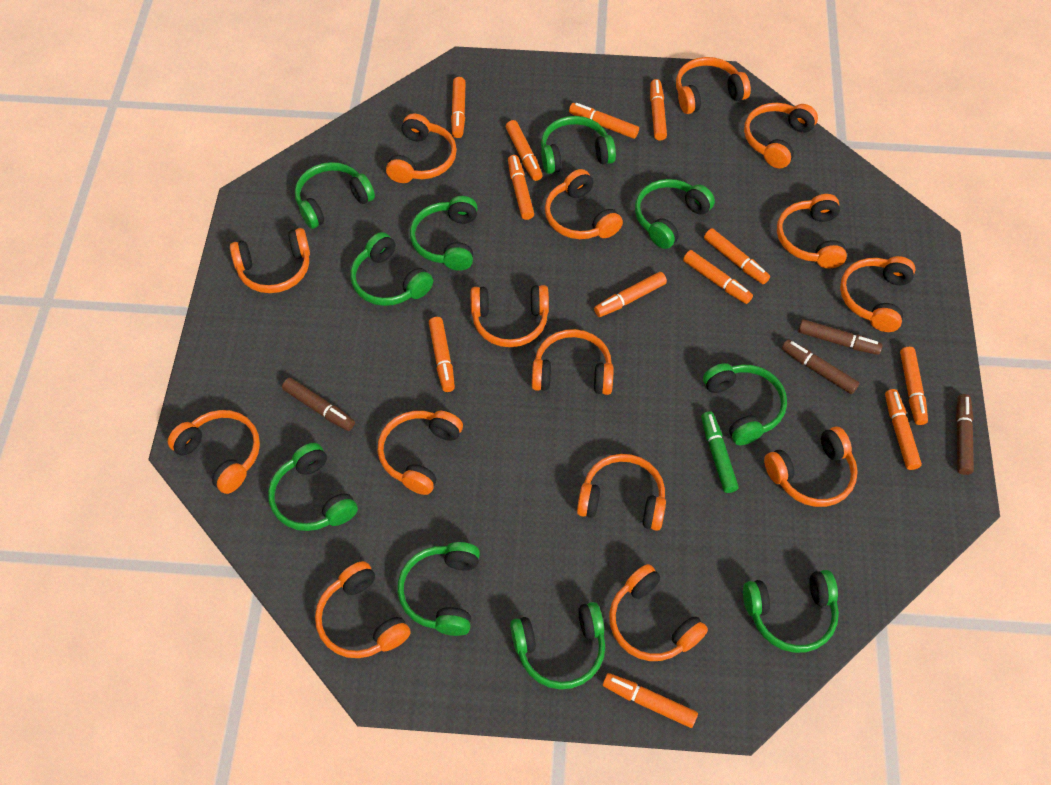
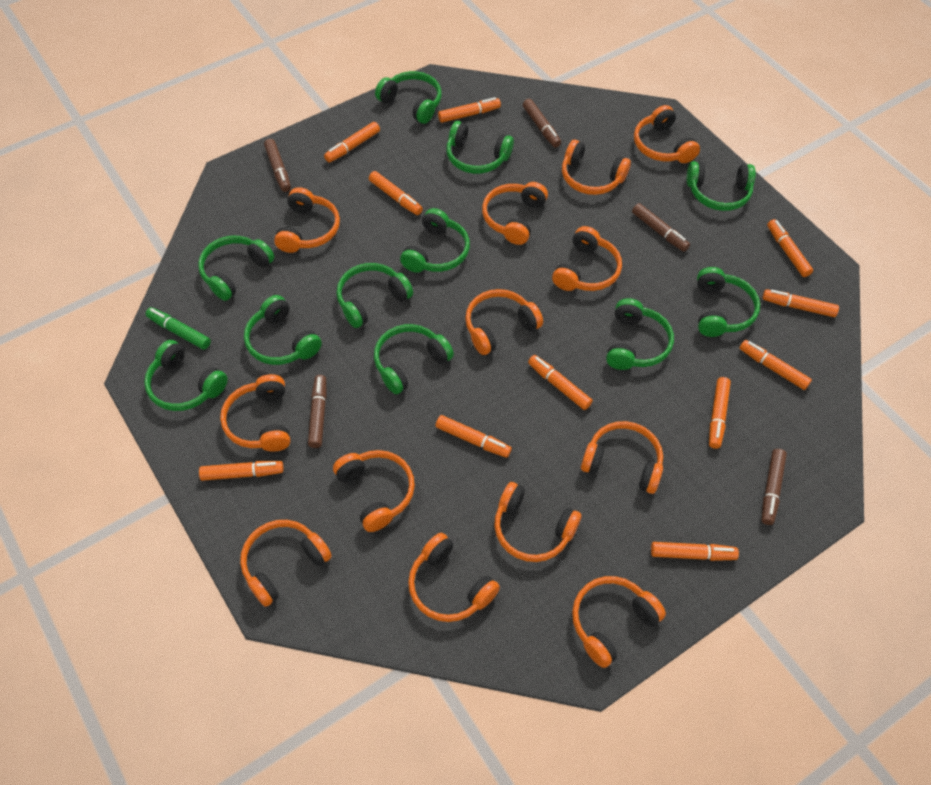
brown marker: 4 -> 5
green headphones: 10 -> 11
orange headphones: 15 -> 13
orange marker: 12 -> 11

